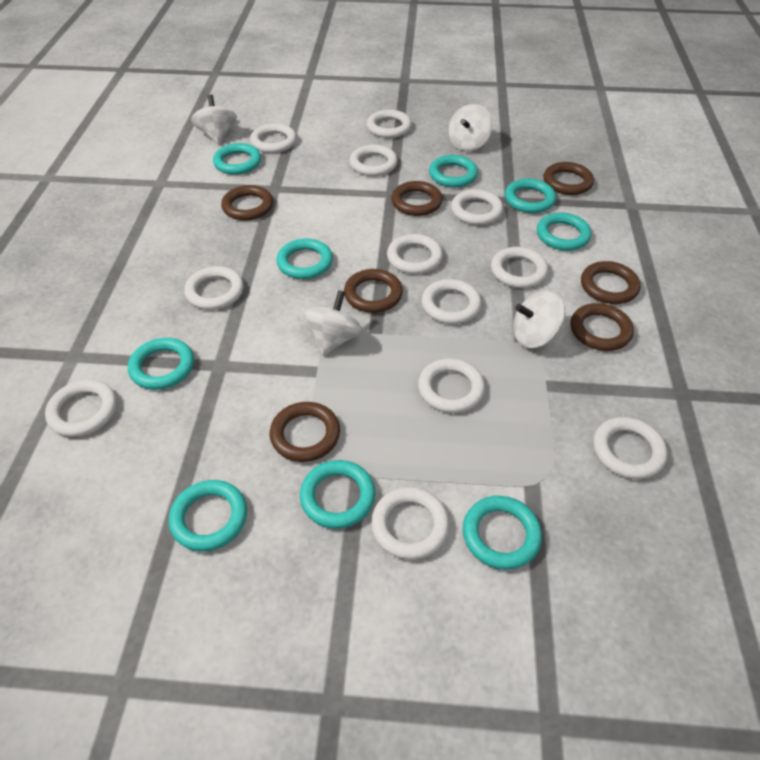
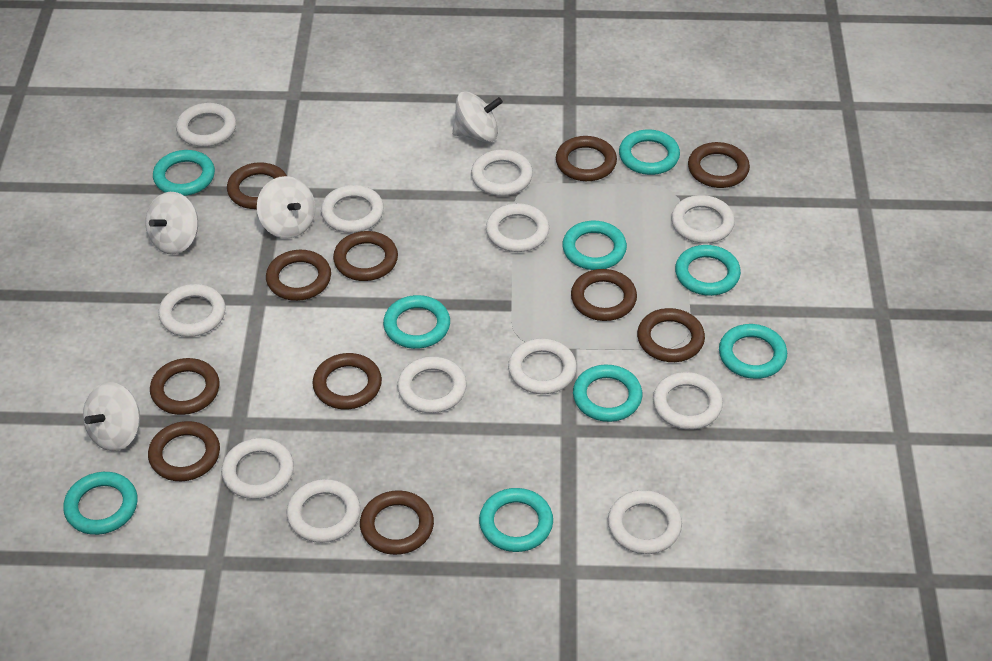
brown ring: 7 -> 11

